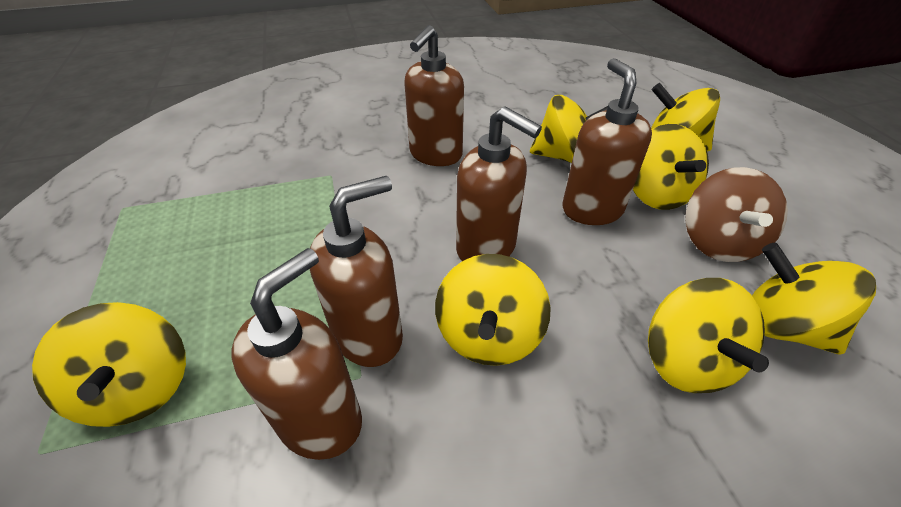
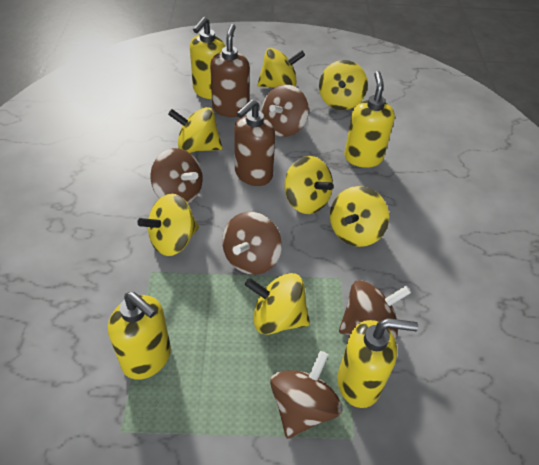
brown soap dispenser: 5 -> 2
brown spinning top: 1 -> 5
yellow soap dispenser: 0 -> 4

